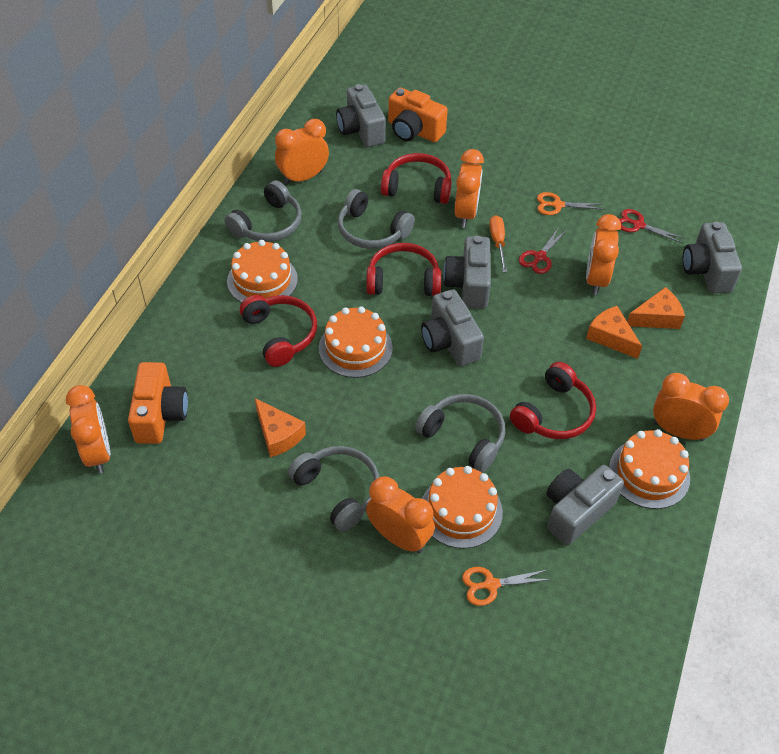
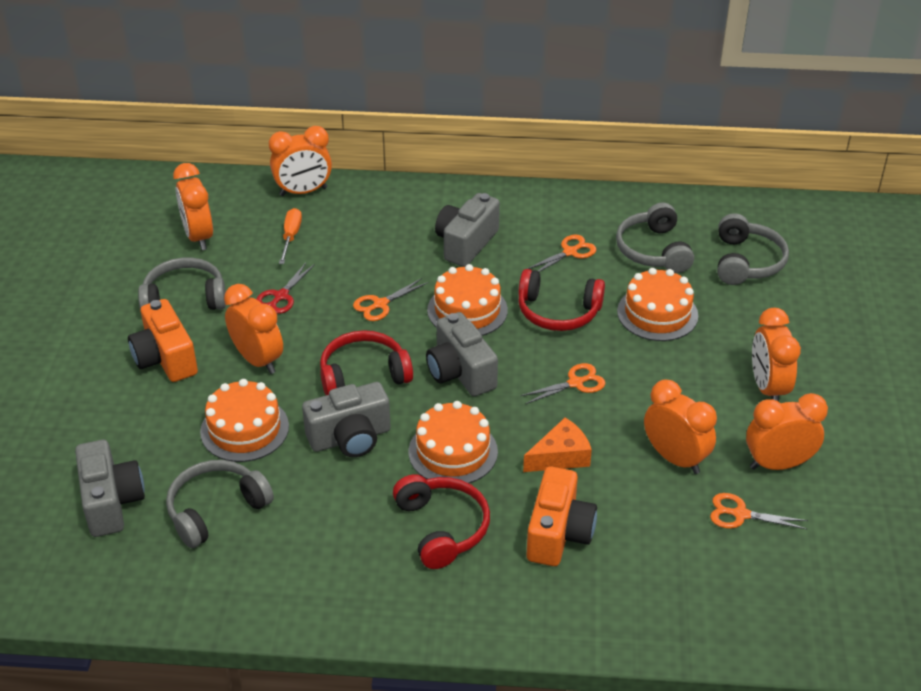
grey camera: 5 -> 4
orange cheese: 3 -> 1
orange scissors: 2 -> 4
red headphones: 4 -> 3
red scissors: 2 -> 1

